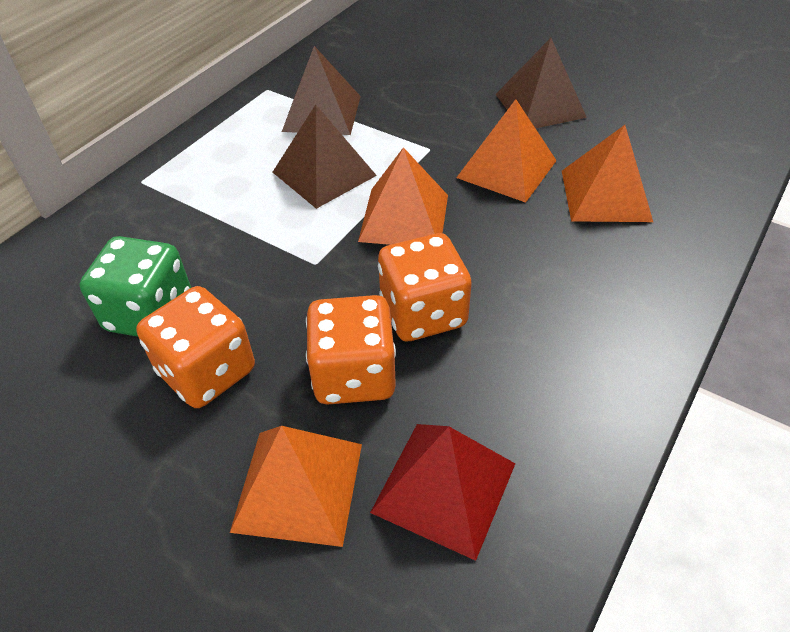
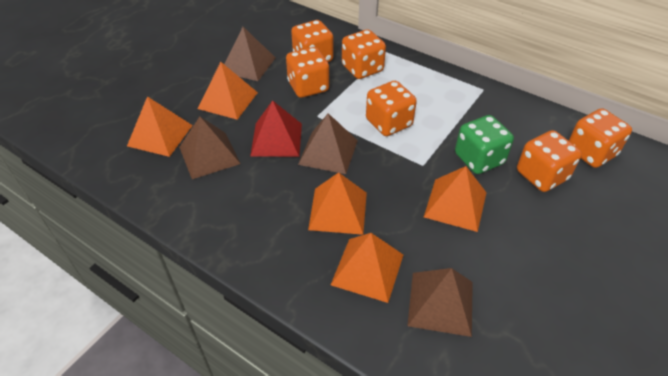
brown pyramid: 3 -> 4
orange dice: 3 -> 6
orange pyramid: 4 -> 5

